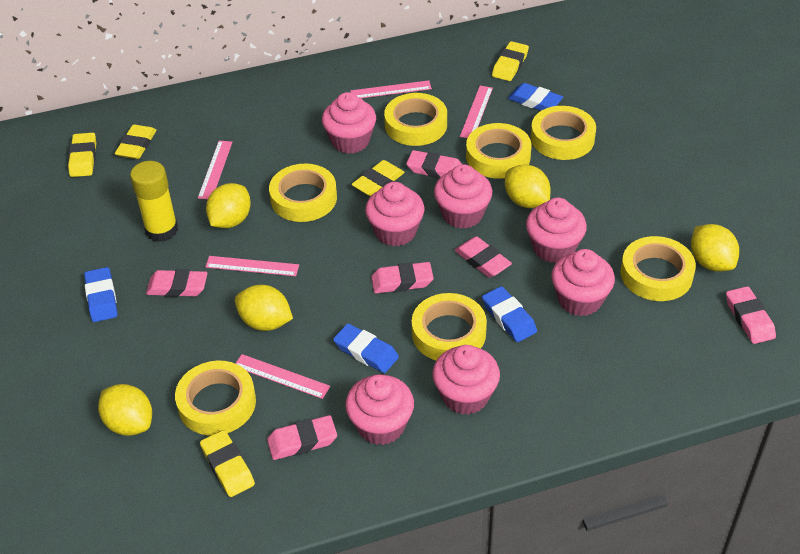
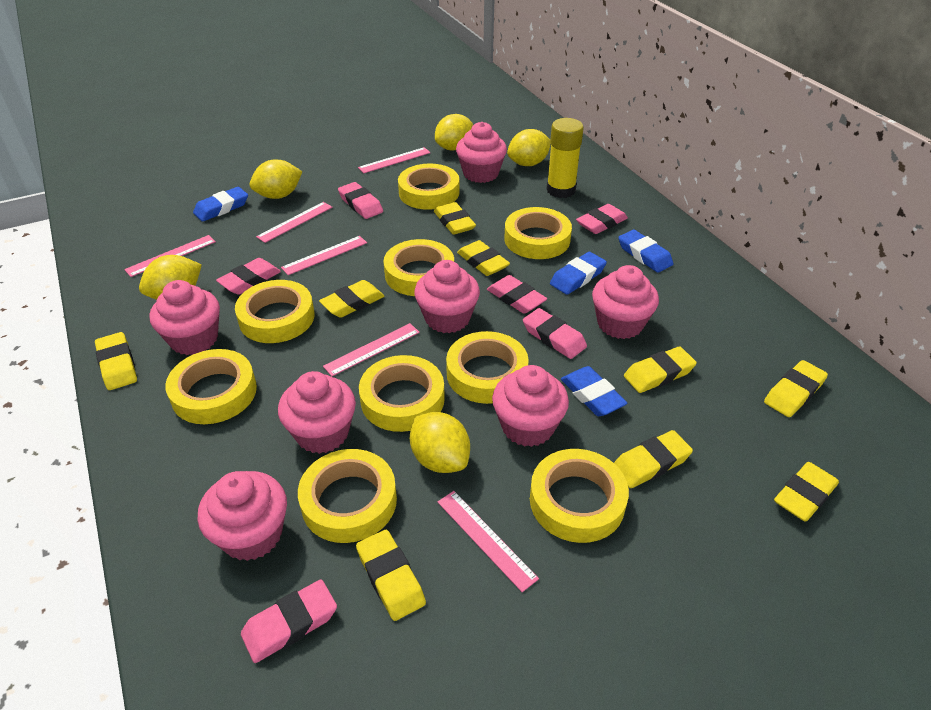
pink ruler: 5 -> 6
yellow eraser: 5 -> 9
yellow tape: 7 -> 9

